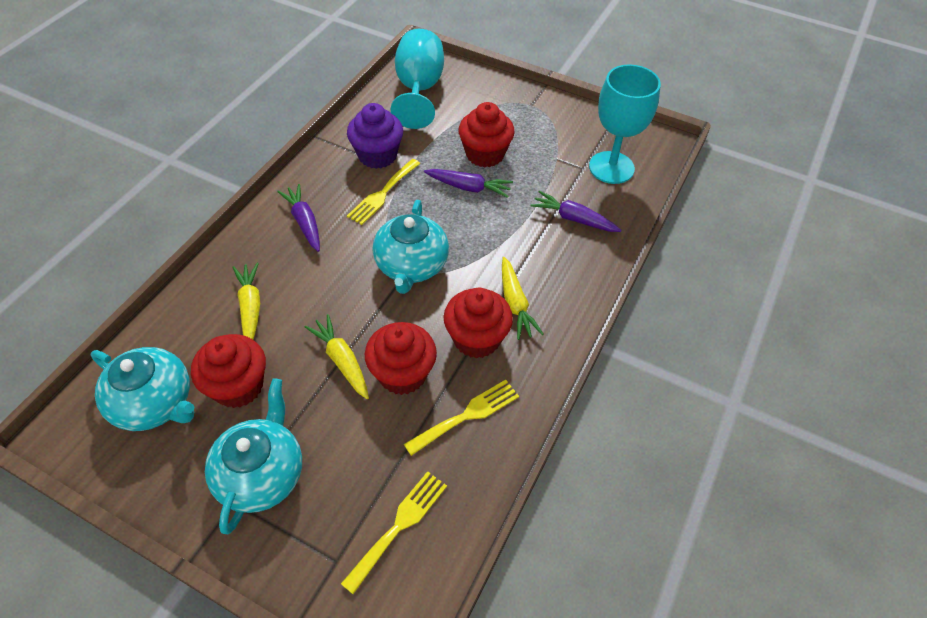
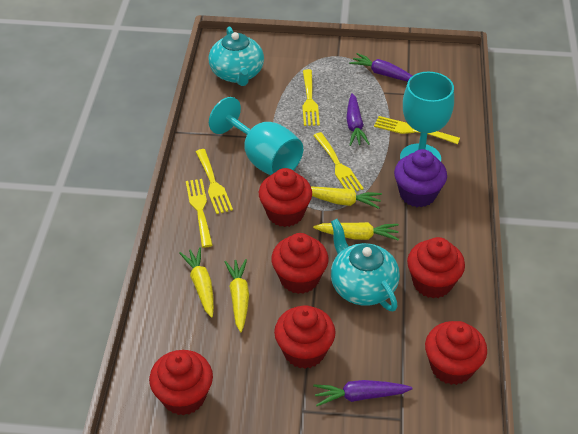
red cupcake: 4 -> 6
turquoise teapot: 3 -> 2
yellow carrot: 3 -> 4
yellow fork: 3 -> 5

